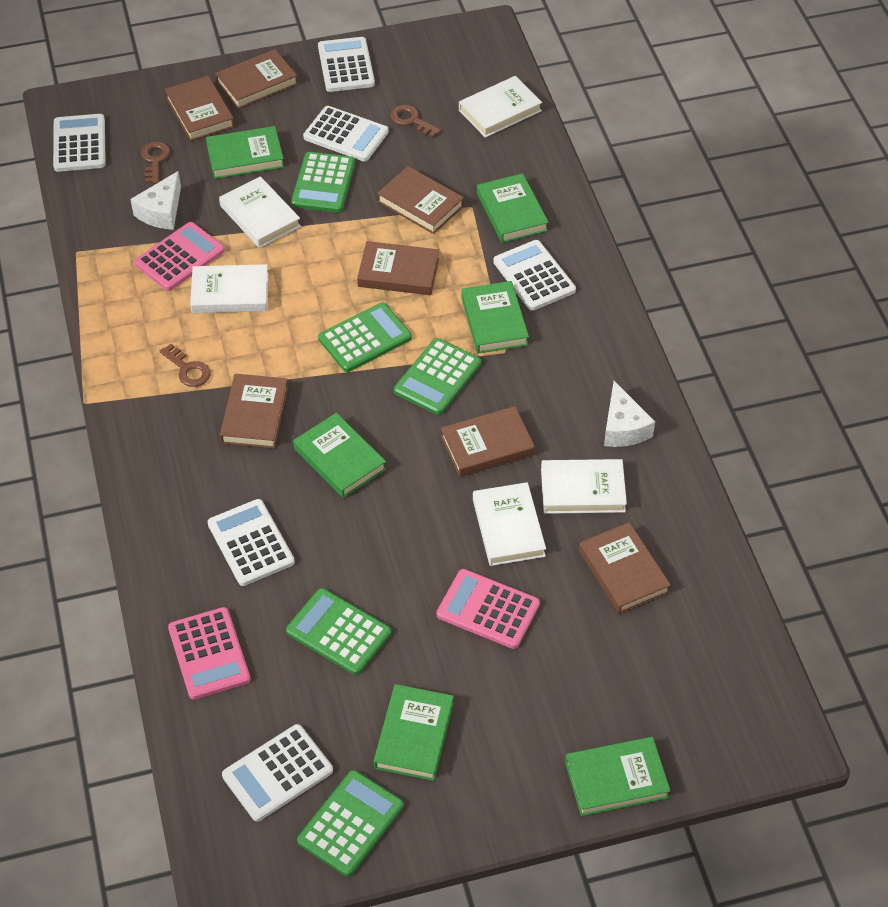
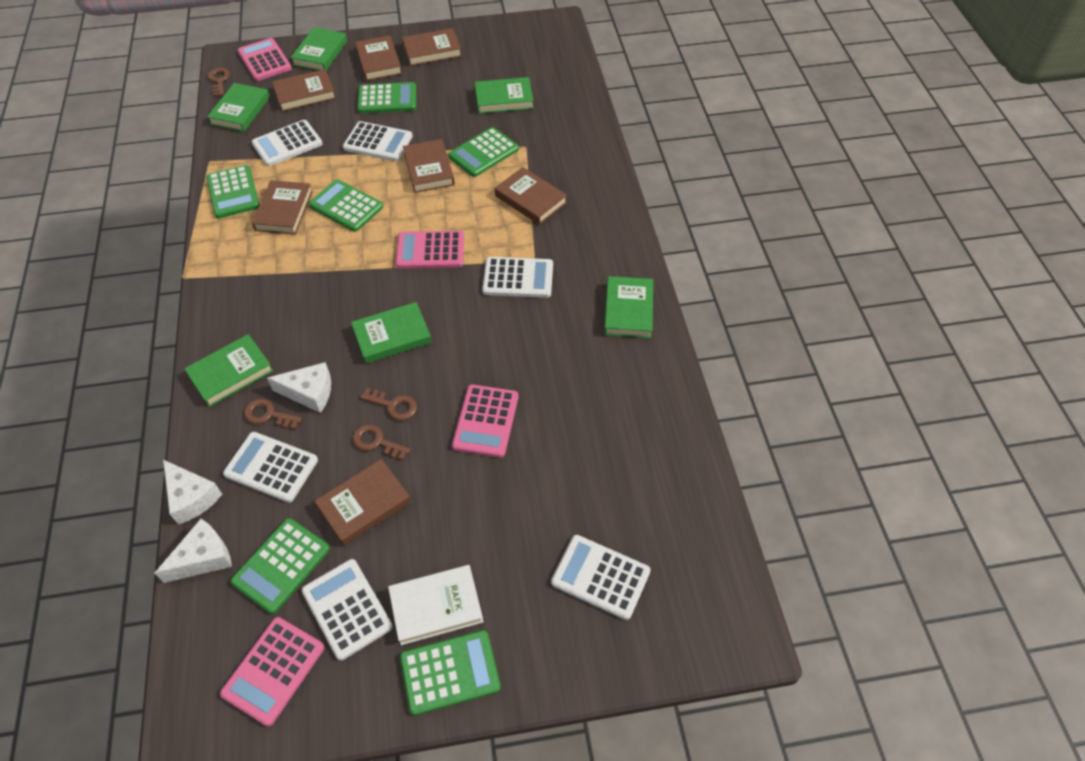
brown key: 3 -> 4
green calculator: 5 -> 6
pink calculator: 3 -> 4
white book: 5 -> 1
white cheese: 2 -> 3

